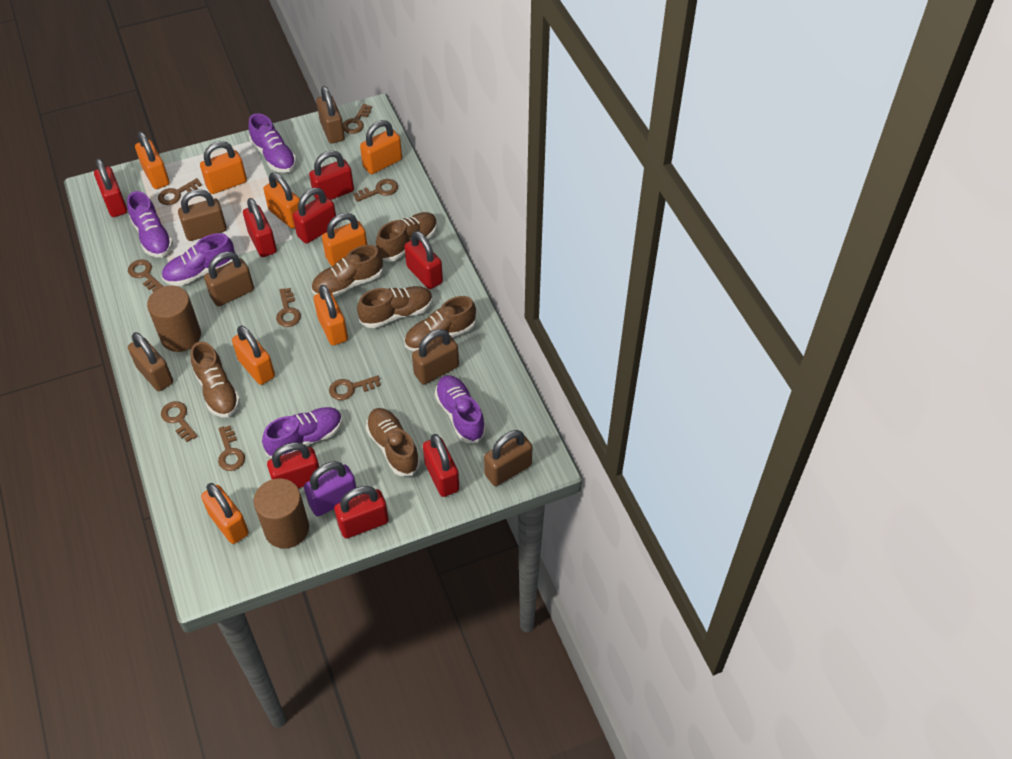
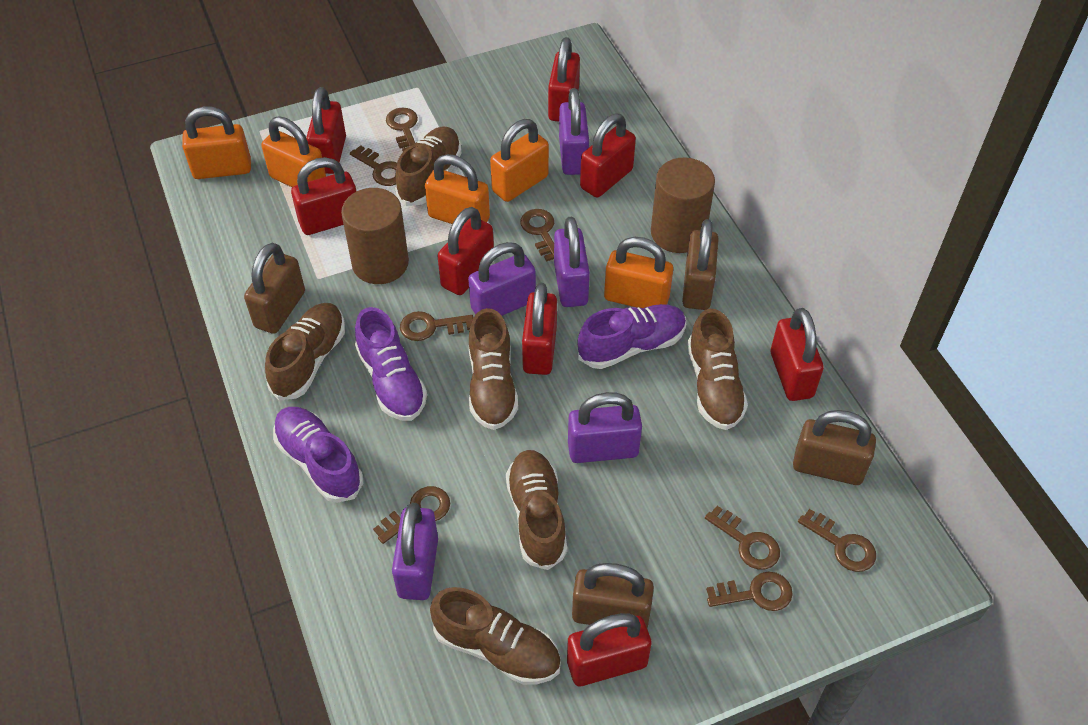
brown padlock: 6 -> 4
orange padlock: 8 -> 5
purple padlock: 1 -> 5
purple shoe: 5 -> 3

